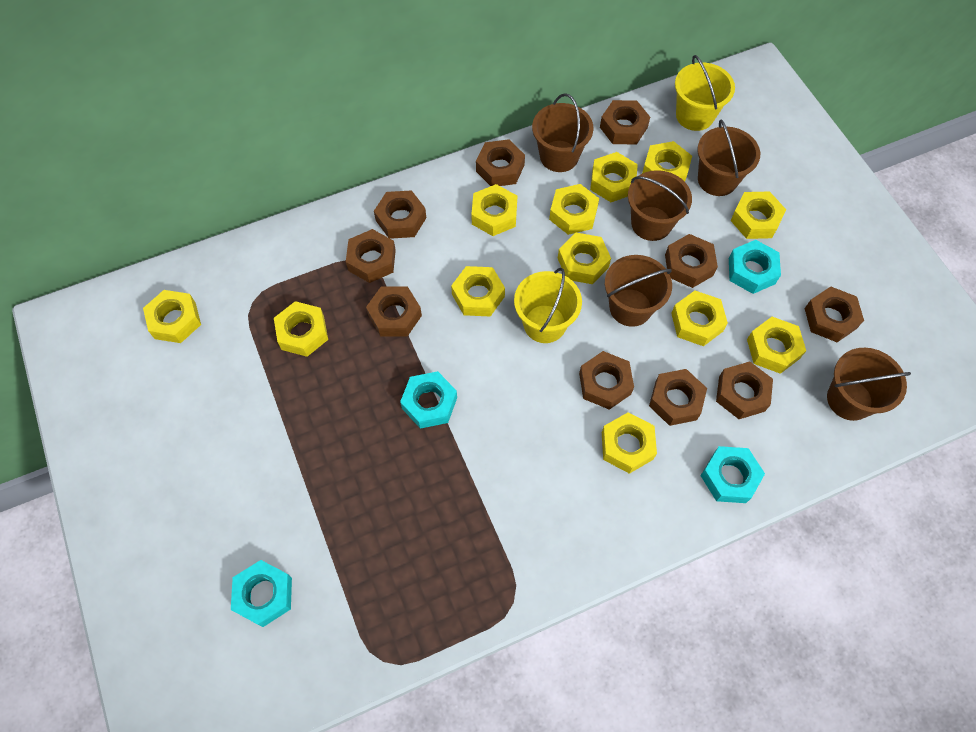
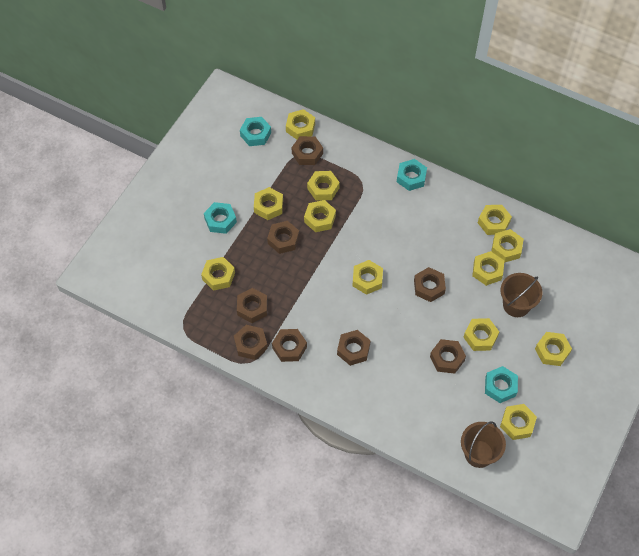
brown bucket: 5 -> 2
brown nut: 10 -> 8
yellow bucket: 2 -> 0

